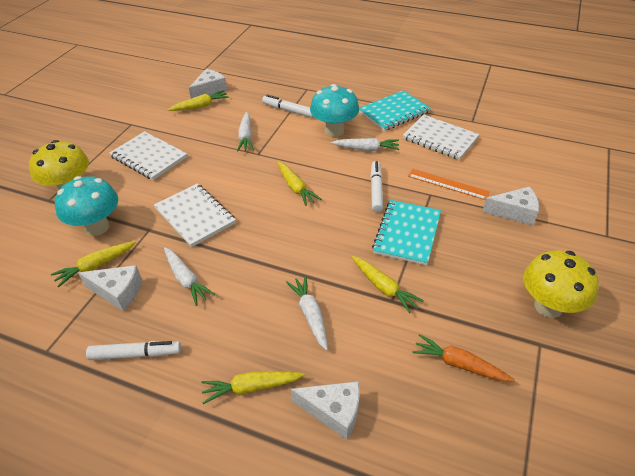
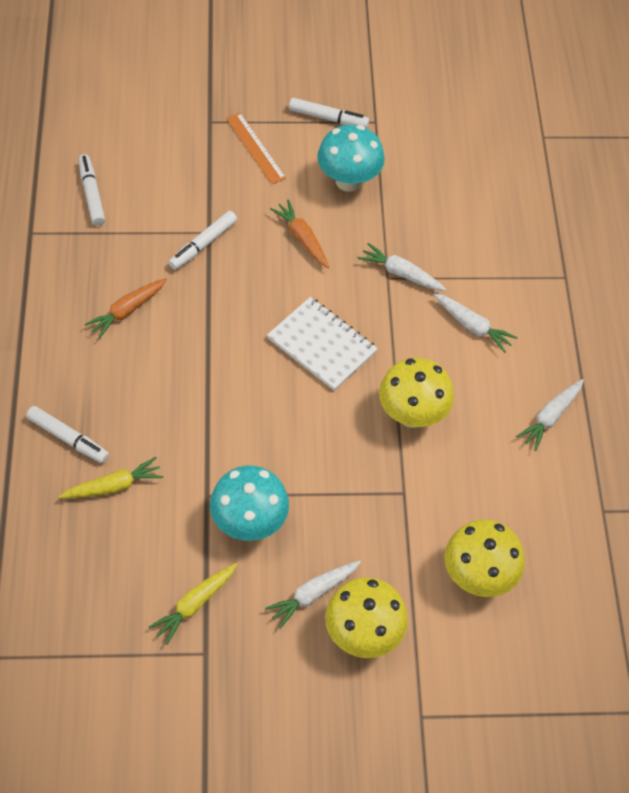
orange carrot: 1 -> 2
turquoise notebook: 2 -> 0
white cheese: 4 -> 0
white marker: 3 -> 4
white notebook: 3 -> 1
yellow carrot: 5 -> 2
yellow mushroom: 2 -> 3

